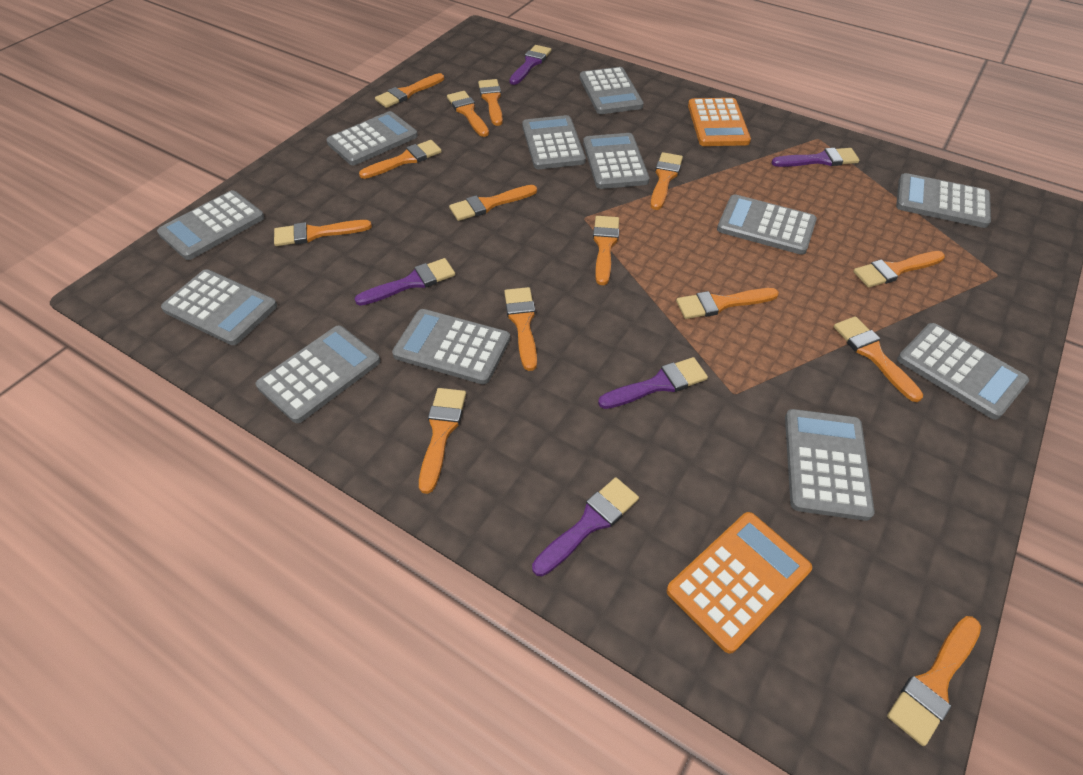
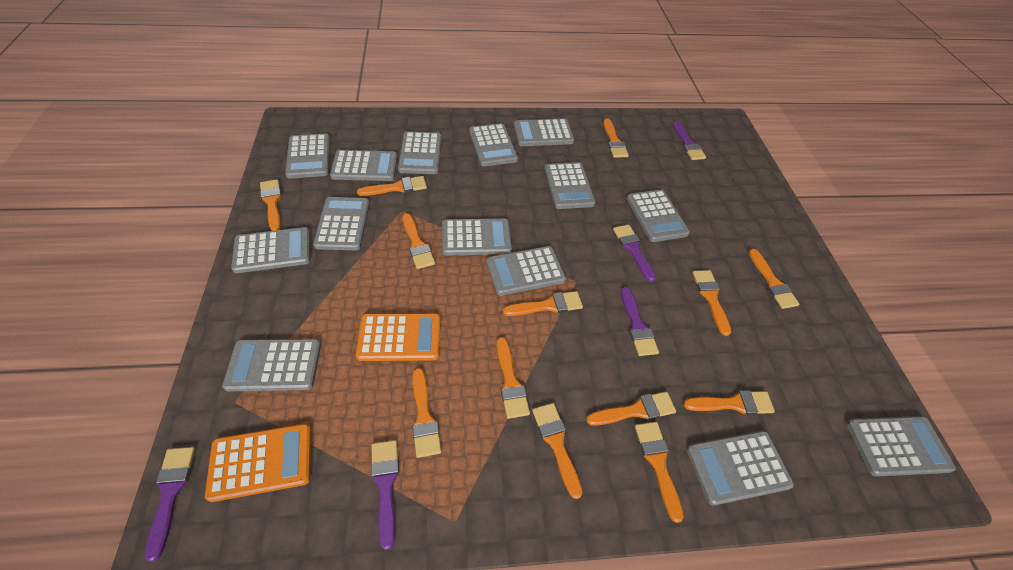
grey calculator: 12 -> 14
orange brush: 14 -> 13

